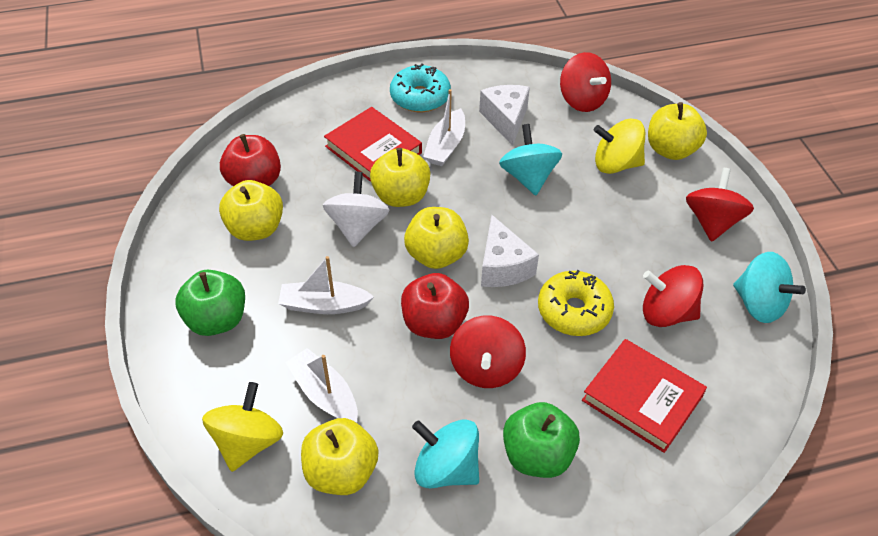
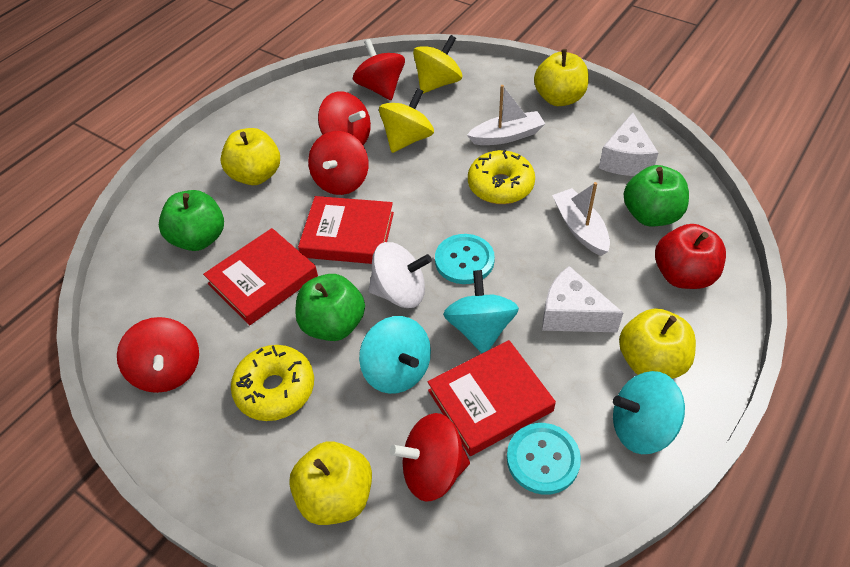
green apple: 2 -> 3
red apple: 2 -> 1
red book: 2 -> 3
red spinning top: 4 -> 5
turquoise button: 0 -> 2
turquoise donut: 1 -> 0
white boat: 3 -> 2
yellow apple: 5 -> 4
yellow donut: 1 -> 2

